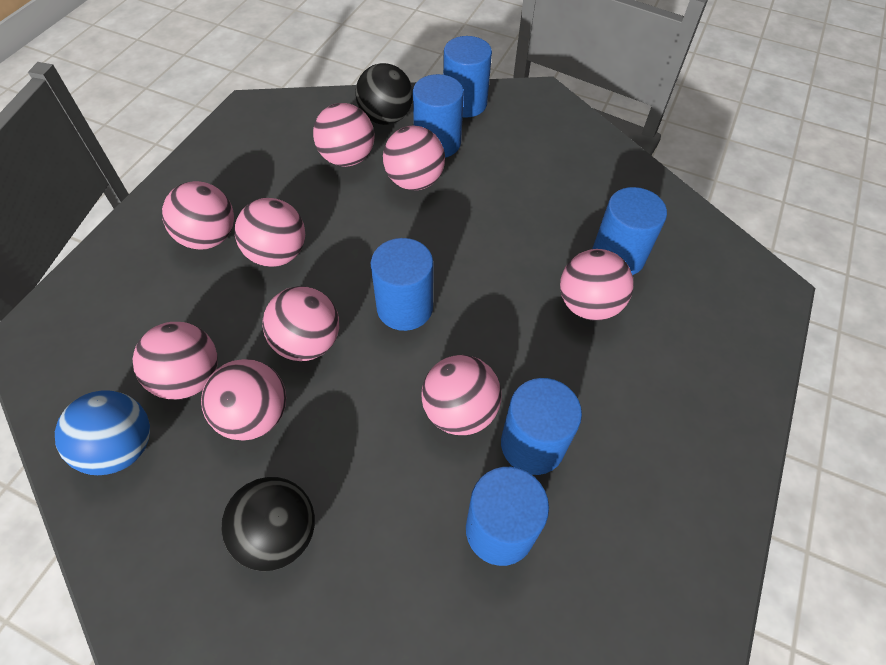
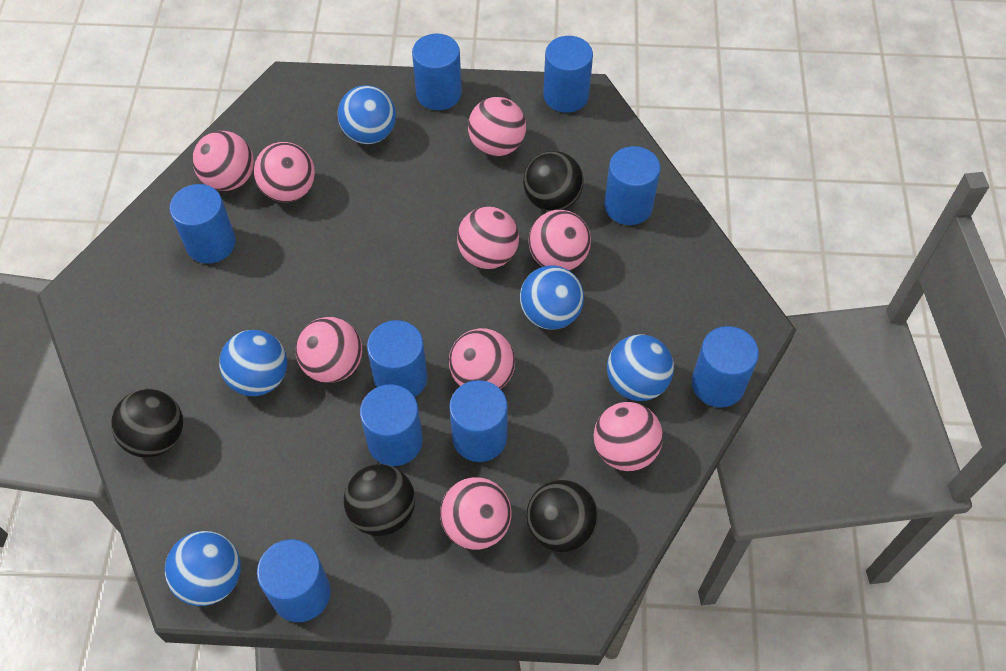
black ball: 2 -> 4
blue ball: 1 -> 5
blue cylinder: 6 -> 9

